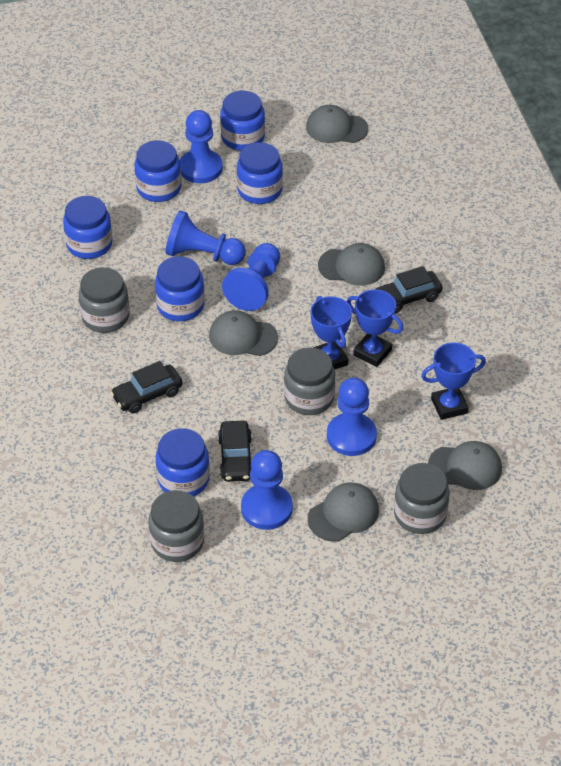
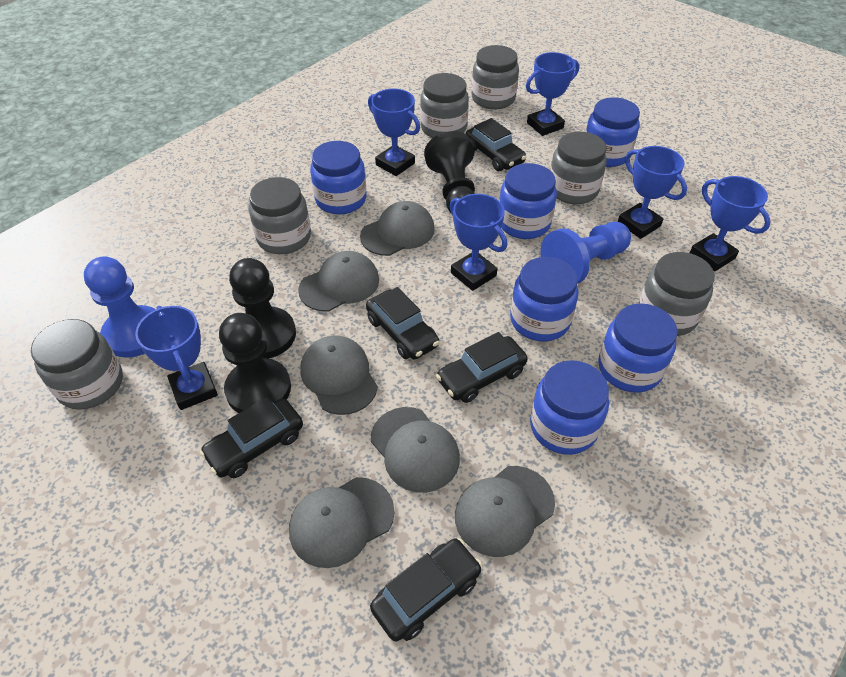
black car: 3 -> 5
black pawn: 0 -> 3
blue pawn: 5 -> 2
blue trophy: 3 -> 6
grey cap: 5 -> 6
grey jar: 4 -> 6

